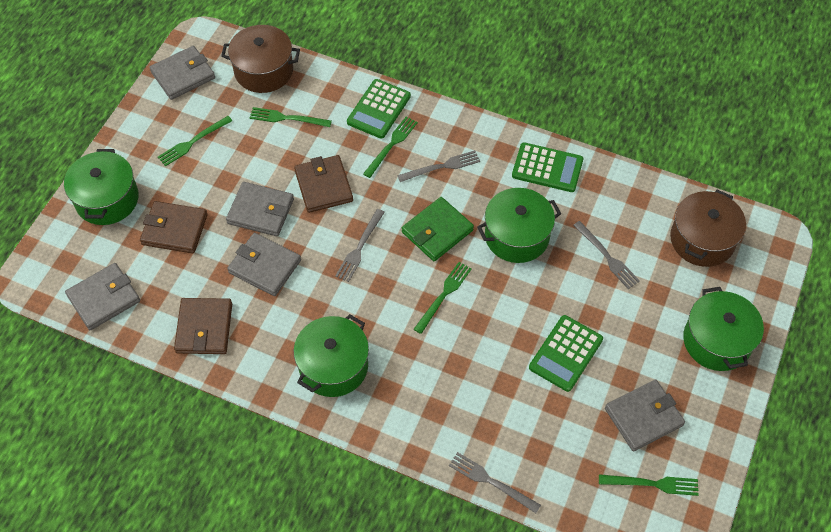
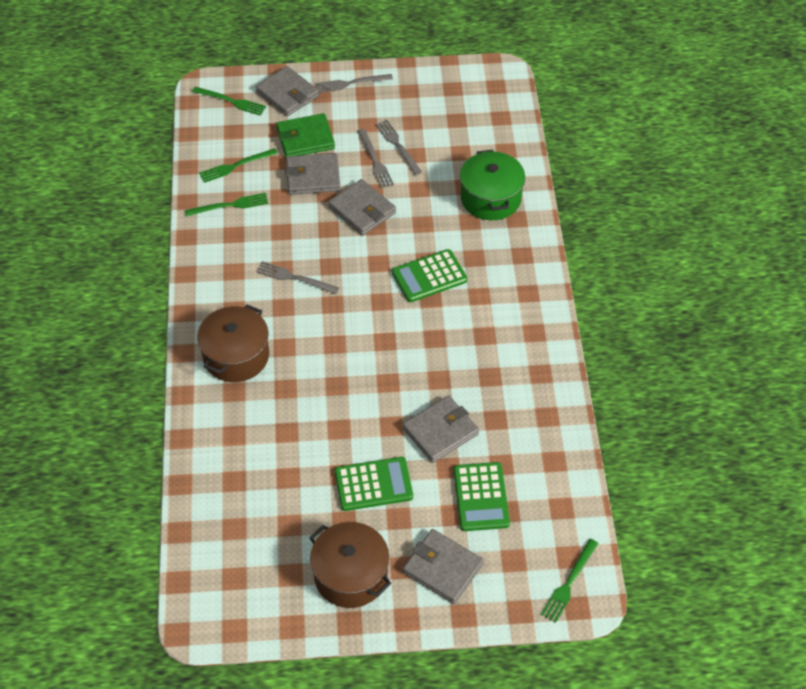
brown wallet: 3 -> 0
green fork: 5 -> 4
green pot: 4 -> 1

